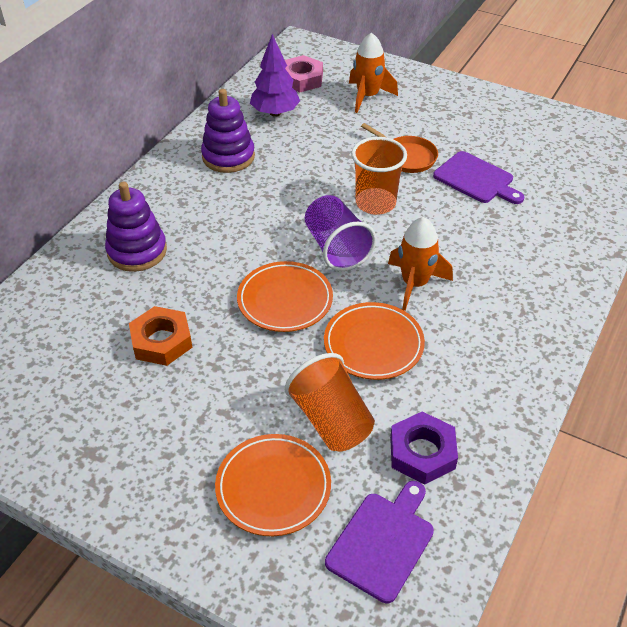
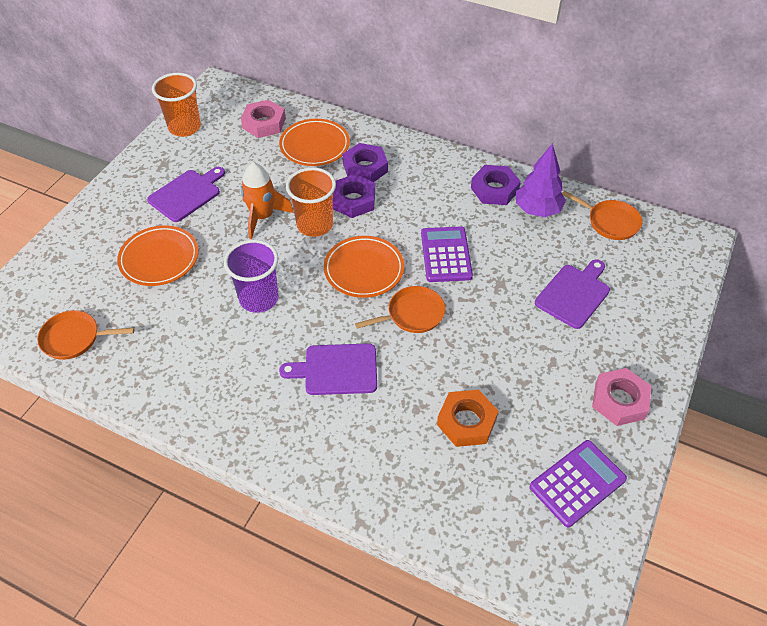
orange pan: 1 -> 3
orange rocket: 2 -> 1
pink nut: 1 -> 2
purple calculator: 0 -> 2
purple cutting board: 2 -> 3
purple nut: 1 -> 3
purple stacking toy: 2 -> 0

